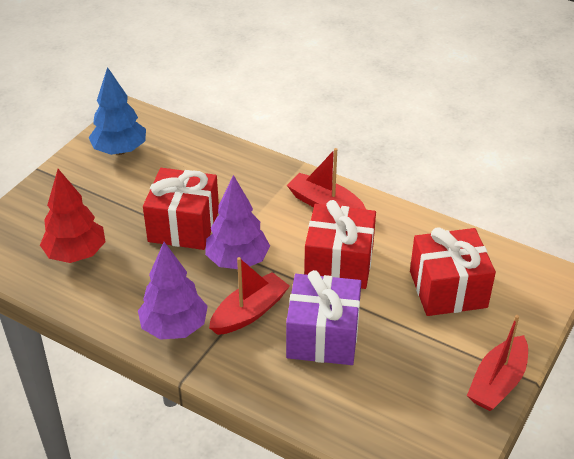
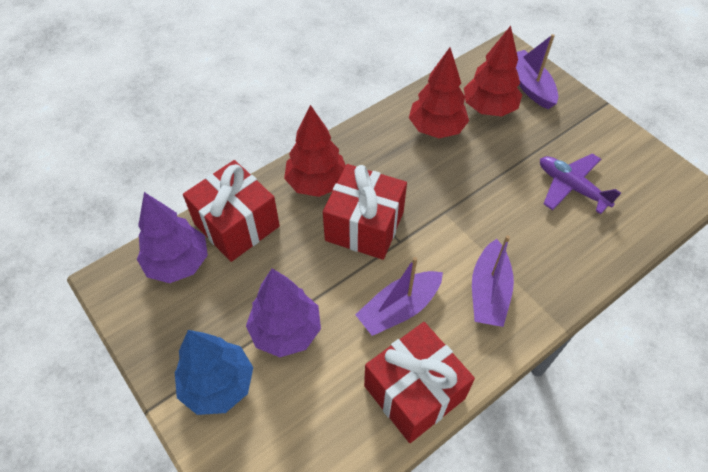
purple boat: 0 -> 3
purple gift: 1 -> 0
purple plane: 0 -> 1
red boat: 3 -> 0
red tree: 1 -> 3

